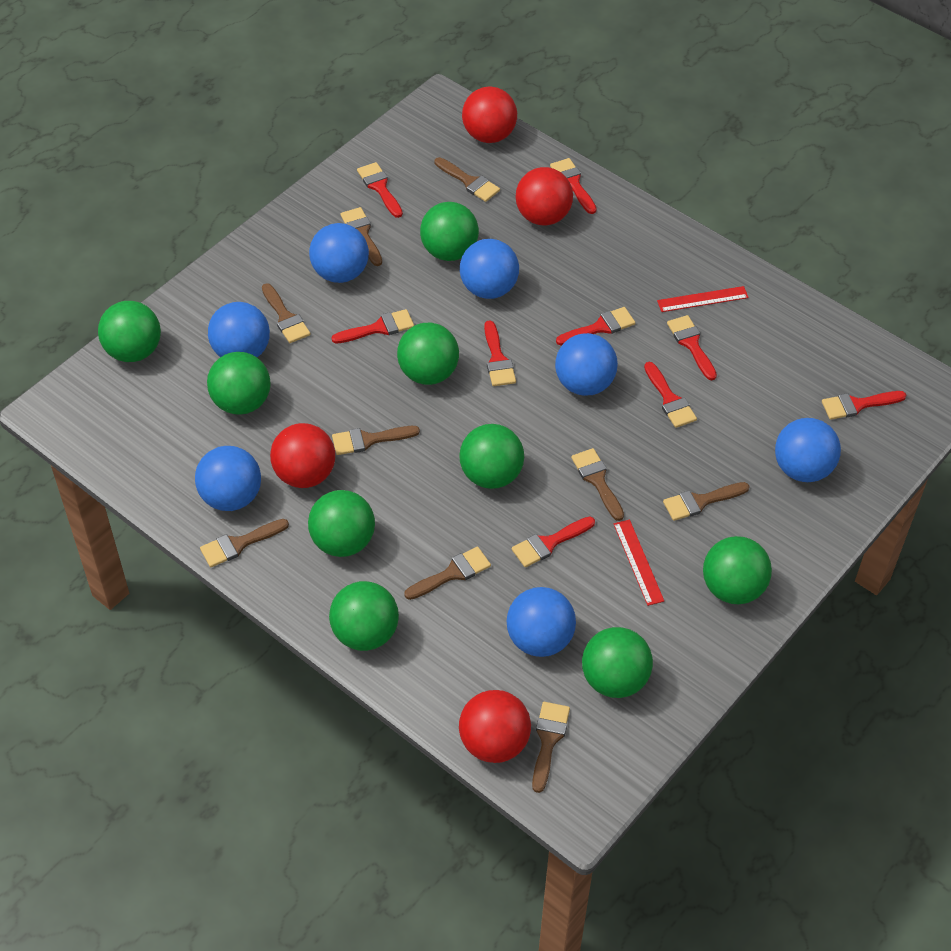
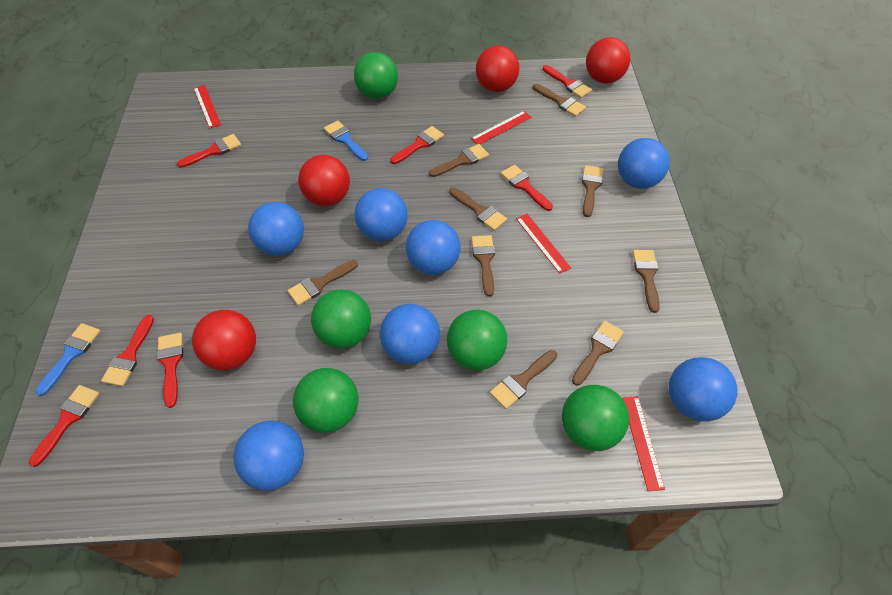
blue brush: 0 -> 2
green ball: 9 -> 5
red brush: 9 -> 7
red ruler: 2 -> 4

